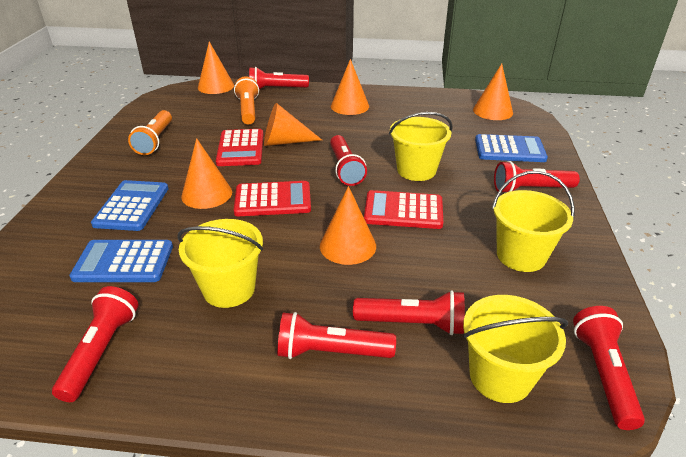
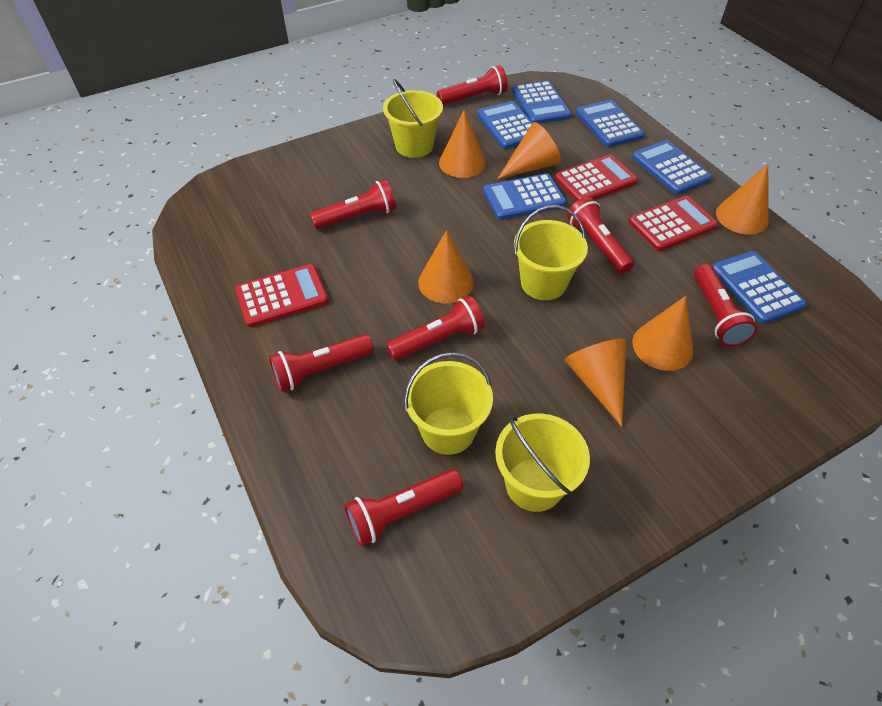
blue calculator: 3 -> 6
orange flashlight: 2 -> 0

